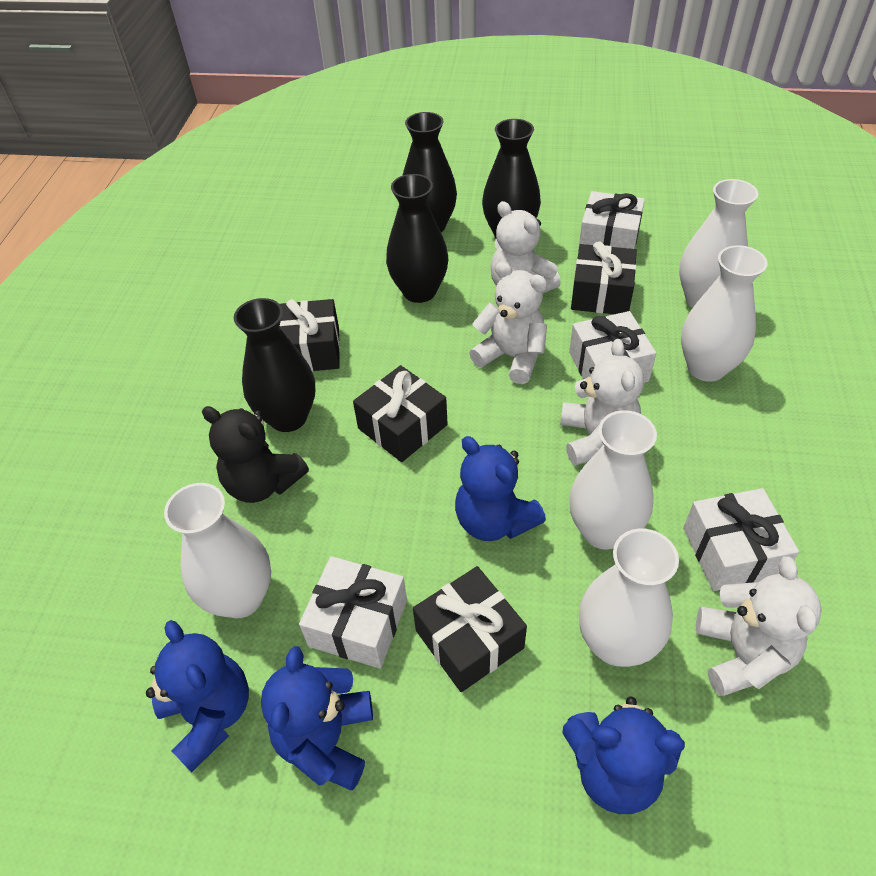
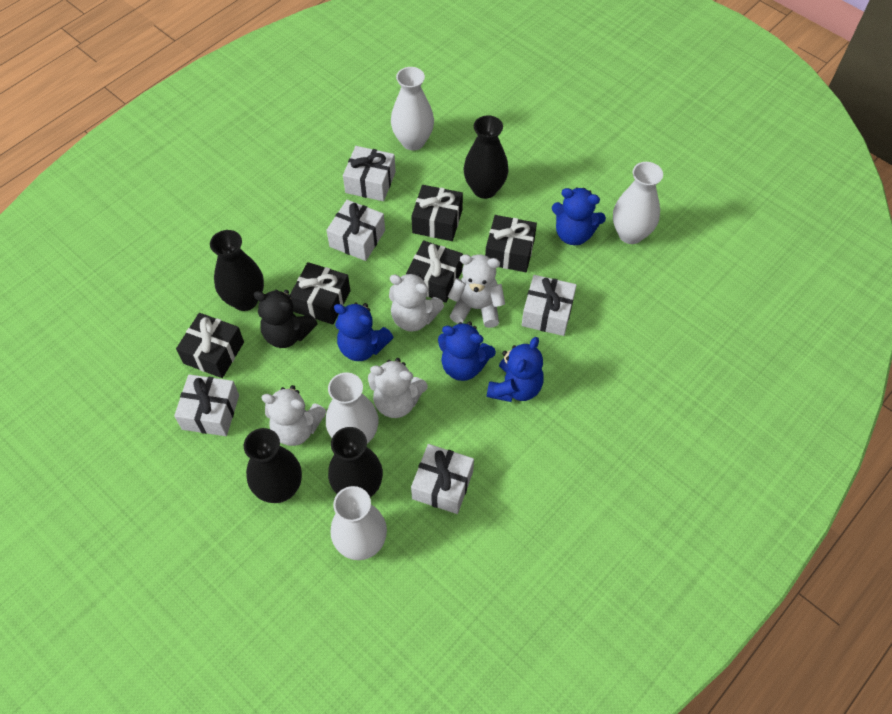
black gift: 4 -> 5
white gift: 4 -> 5
white vase: 5 -> 4

